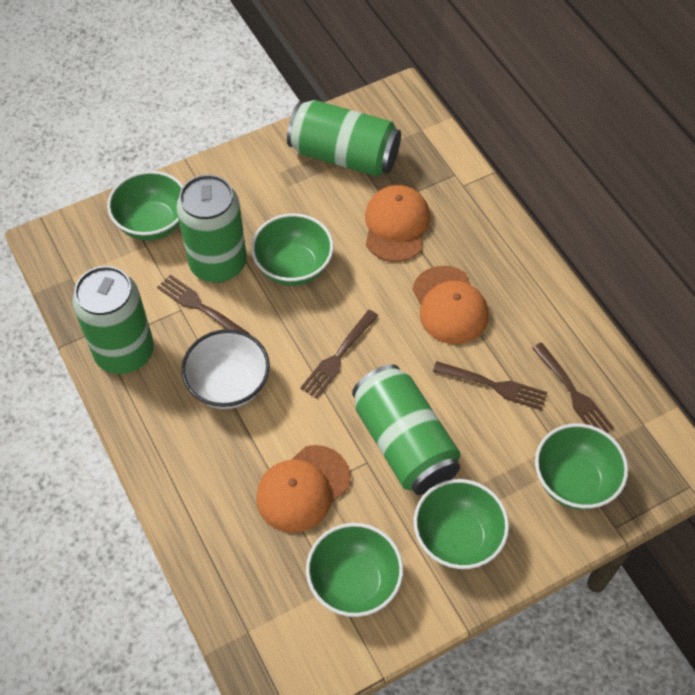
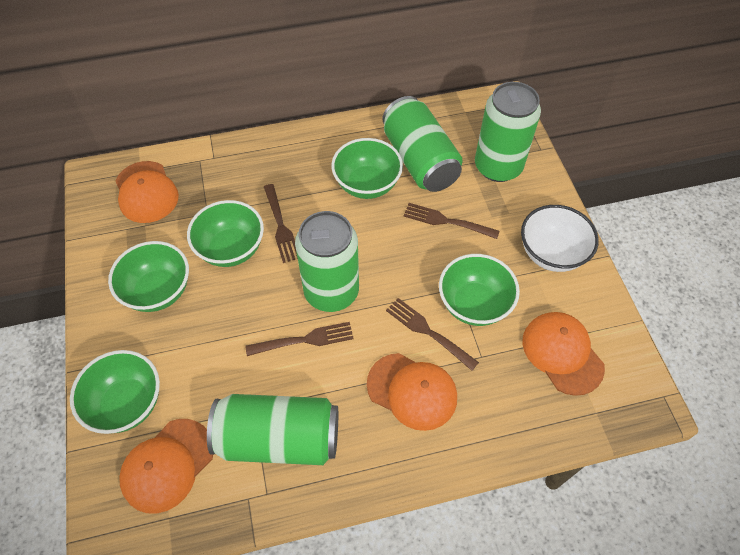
orange cap: 3 -> 4

